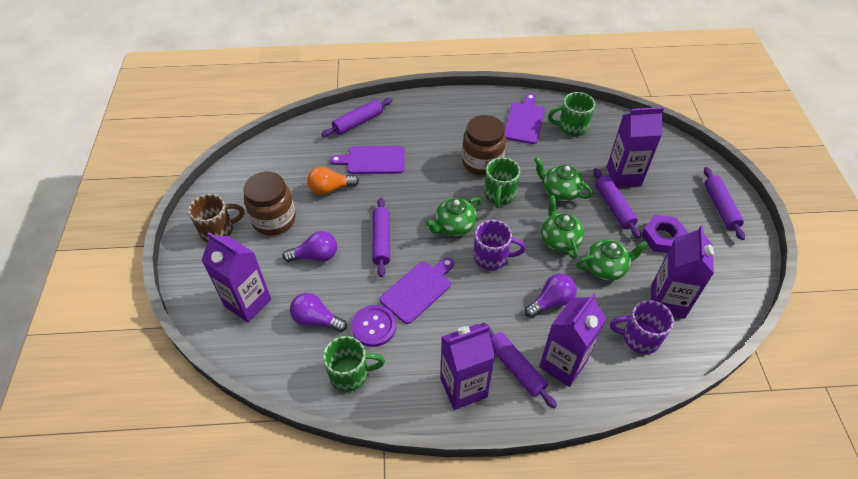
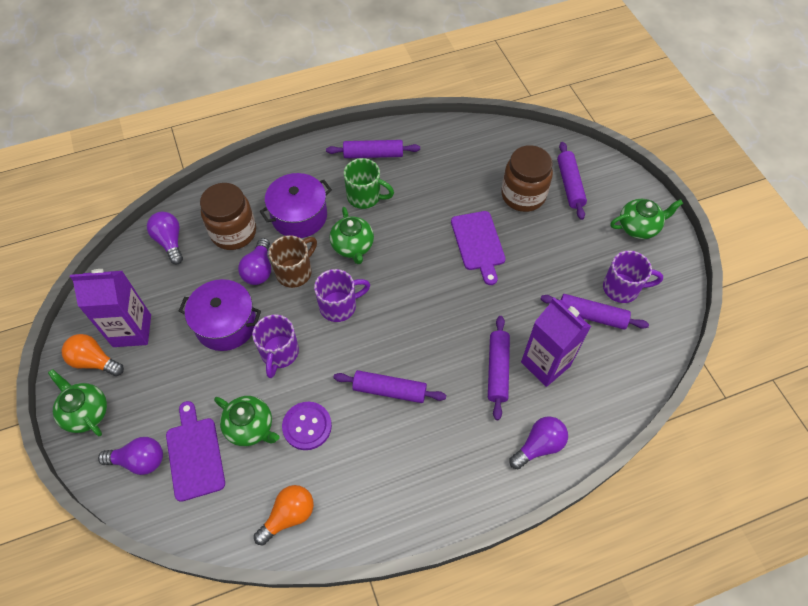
green mug: 3 -> 1
orange light bulb: 1 -> 2
purple carton: 5 -> 2
purple cutting board: 3 -> 2
purple light bulb: 3 -> 4
purple mug: 2 -> 3
purple nut: 1 -> 0
purple pot: 0 -> 2

